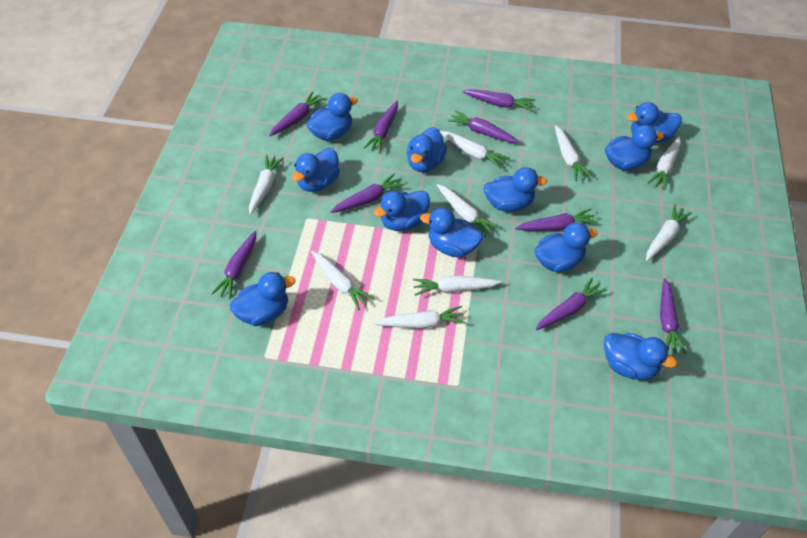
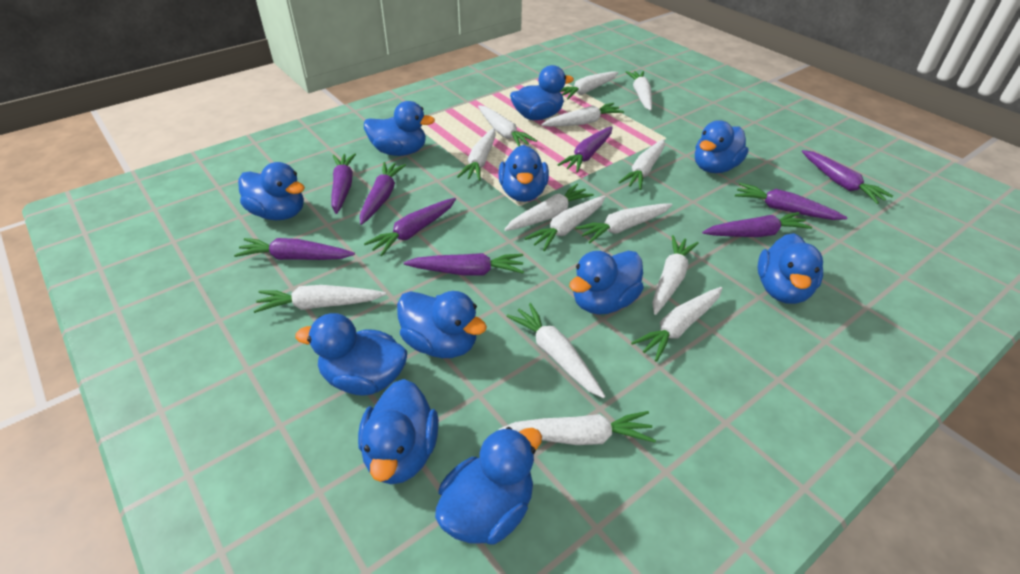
white carrot: 9 -> 14

